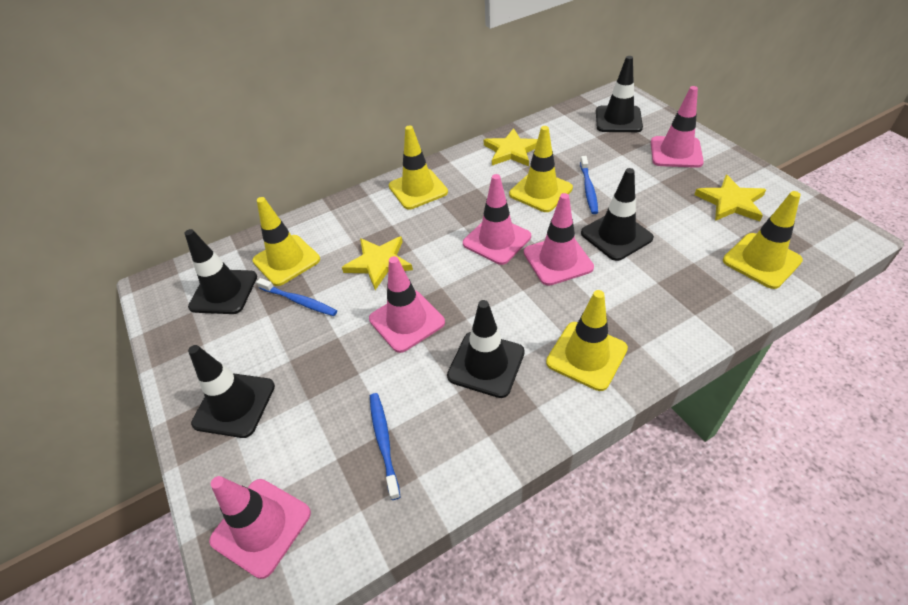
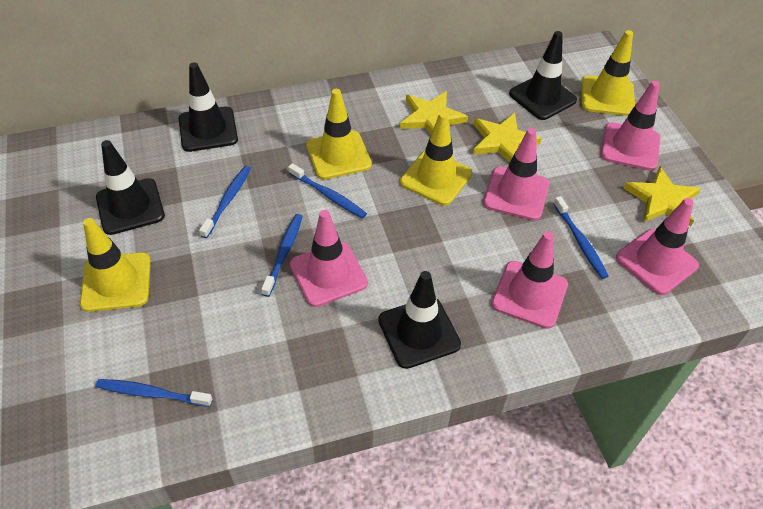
black traffic cone: 5 -> 4
blue toothbrush: 3 -> 5
yellow traffic cone: 5 -> 4

